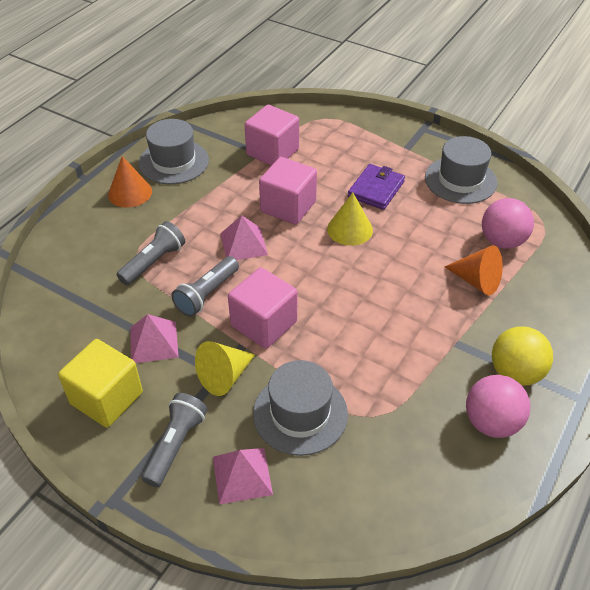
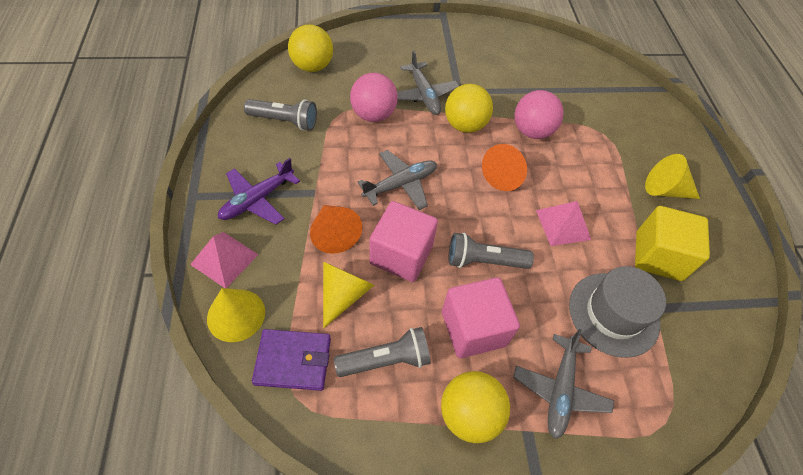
grey hat: 3 -> 1
grey plane: 0 -> 3
pink cube: 3 -> 2
pink pyramid: 3 -> 2
purple plane: 0 -> 1
yellow ball: 1 -> 3
yellow cone: 2 -> 3

